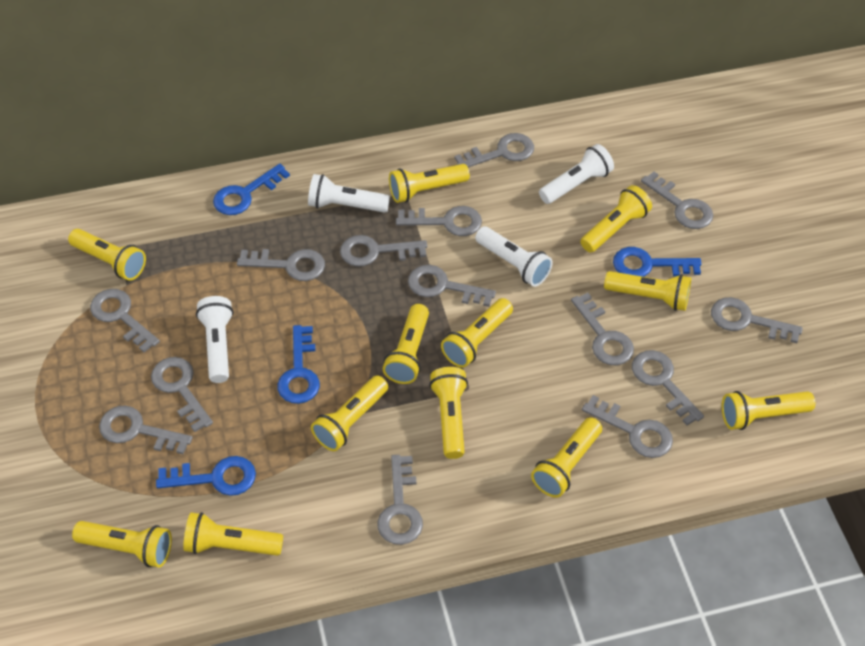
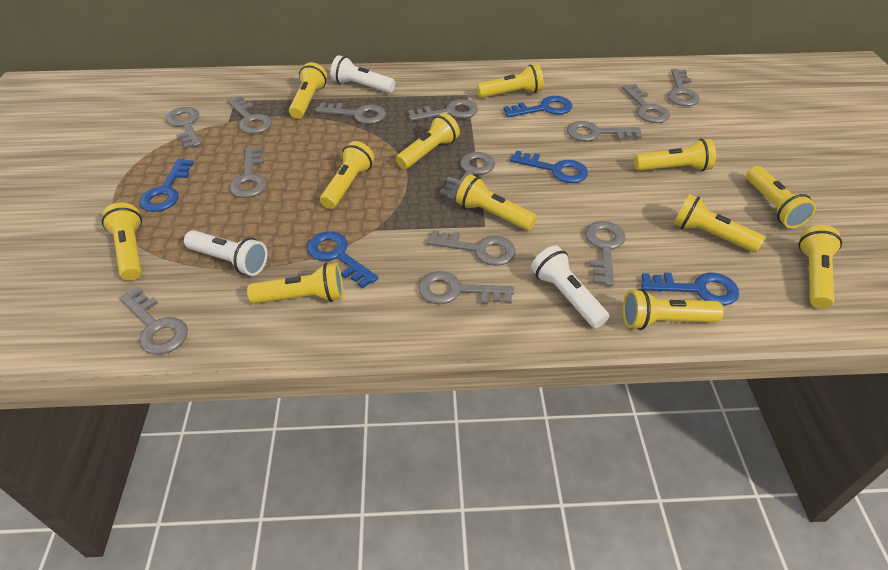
blue key: 4 -> 5
grey key: 14 -> 13
white flashlight: 4 -> 3

